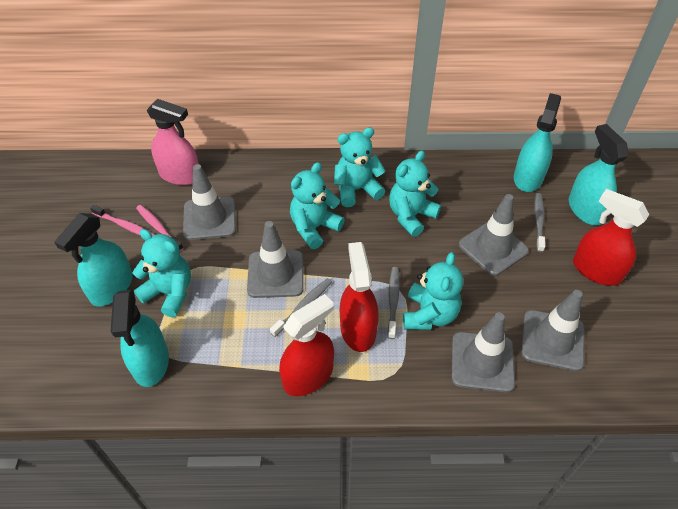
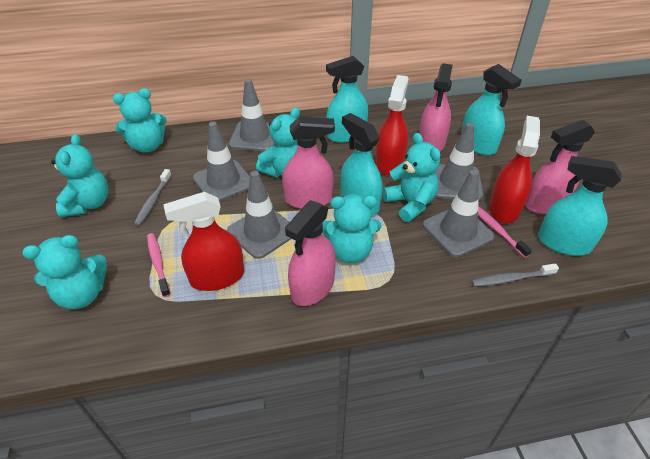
grey toothbrush: 3 -> 2
pink spray bottle: 1 -> 4
turquoise teddy bear: 5 -> 6

